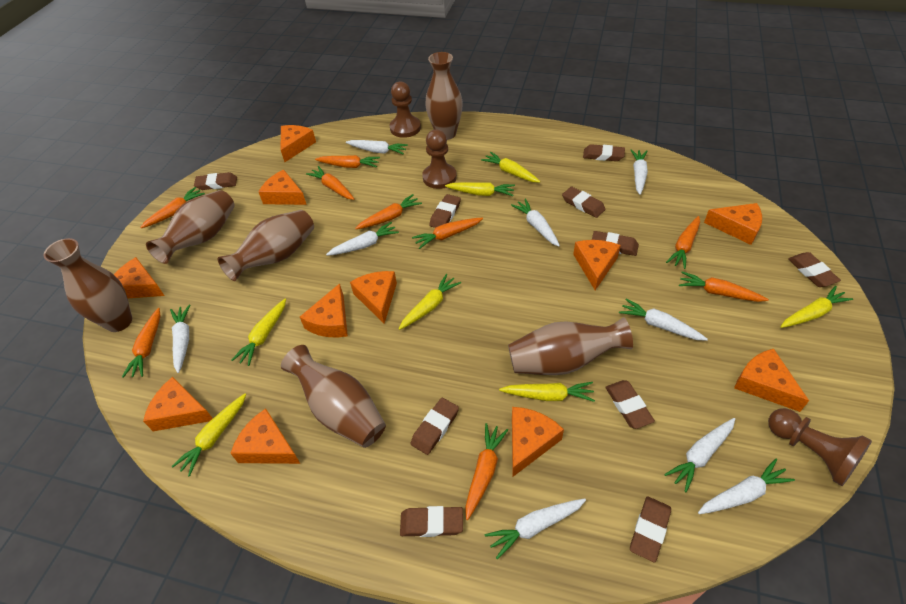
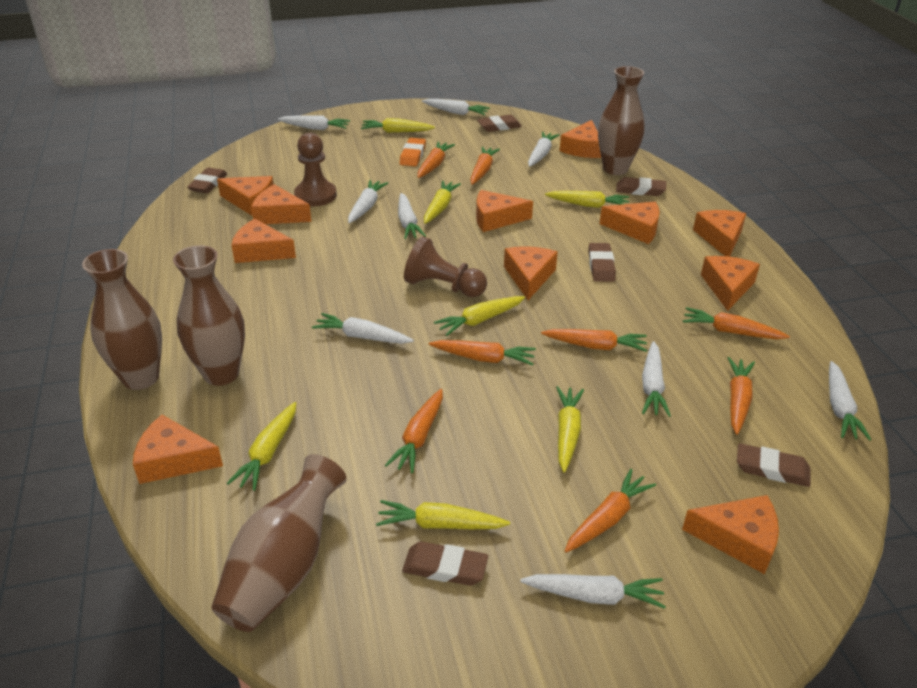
brown eraser: 10 -> 6
brown pawn: 3 -> 2
brown vase: 6 -> 4
orange carrot: 9 -> 8
orange eraser: 0 -> 1

